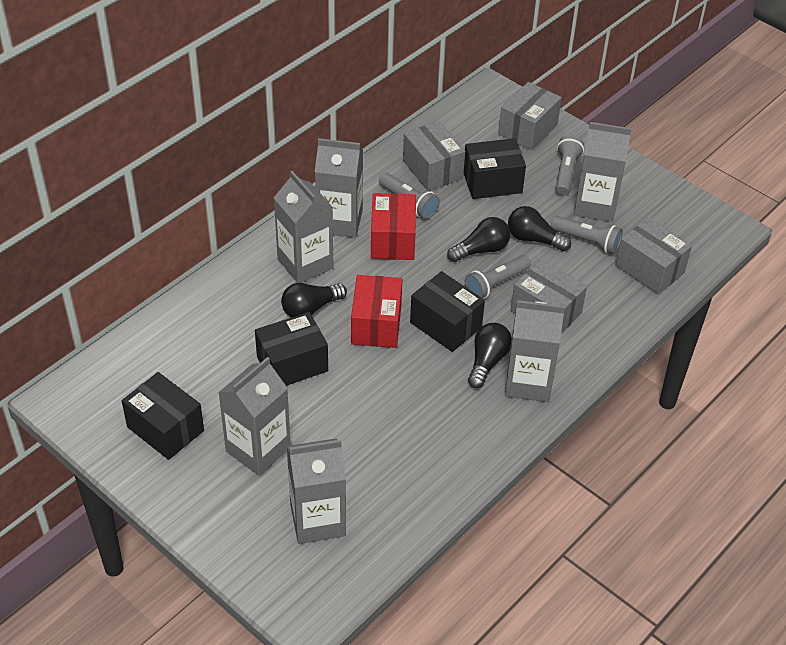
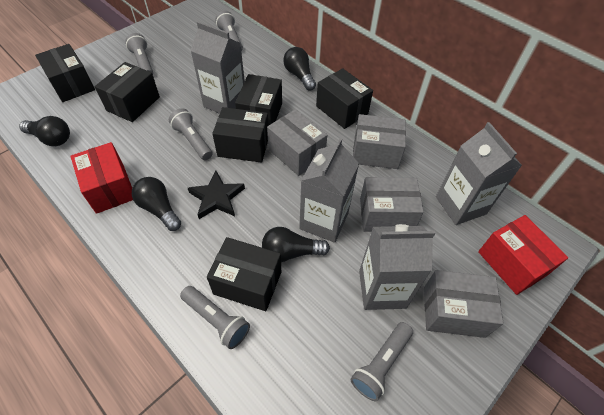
black box: 4 -> 6
black star: 0 -> 1
grey carton: 6 -> 4
grey flashlight: 4 -> 5

